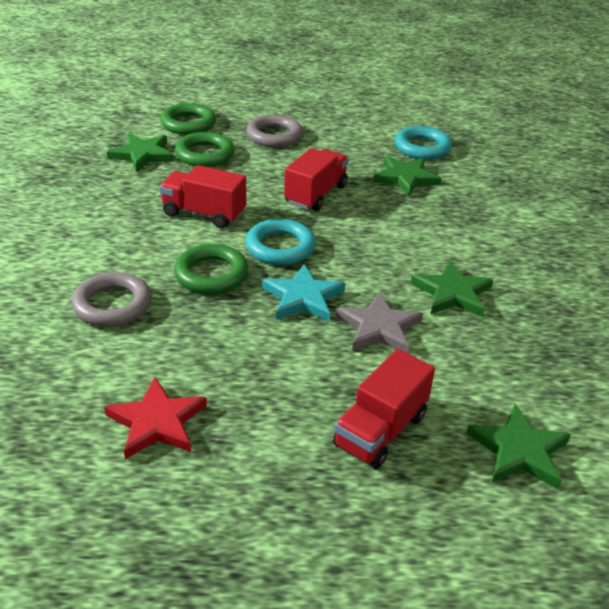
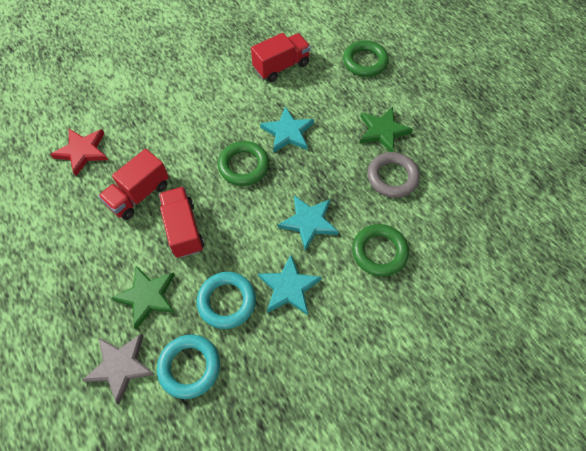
green star: 4 -> 2
grey ring: 2 -> 1
turquoise star: 1 -> 3

